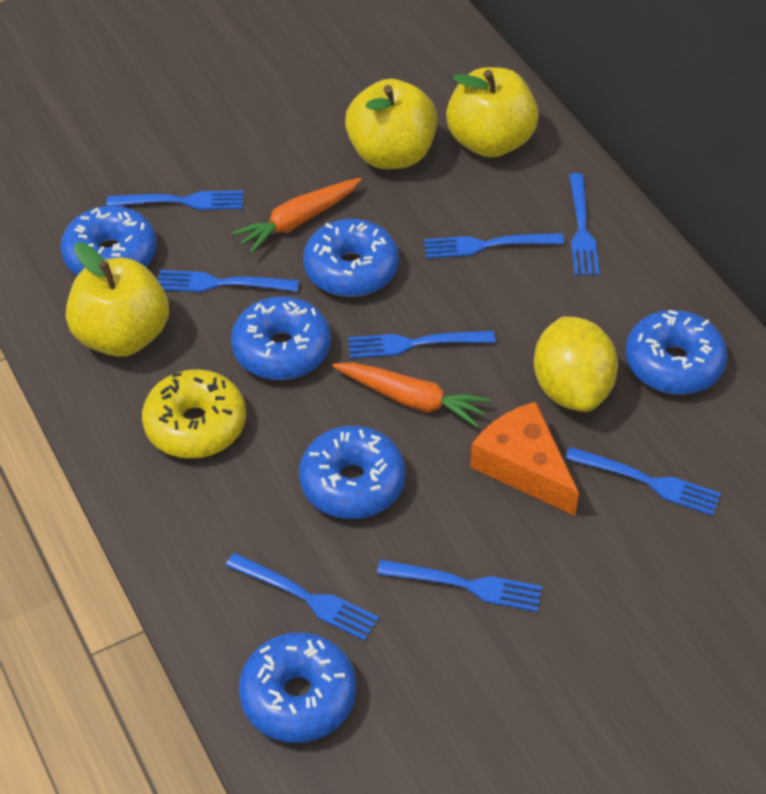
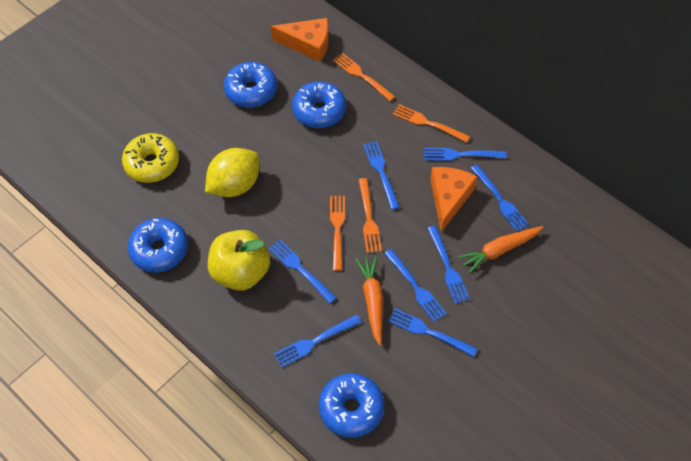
blue donut: 6 -> 4
orange cheese: 1 -> 2
orange fork: 0 -> 4
yellow apple: 3 -> 1

